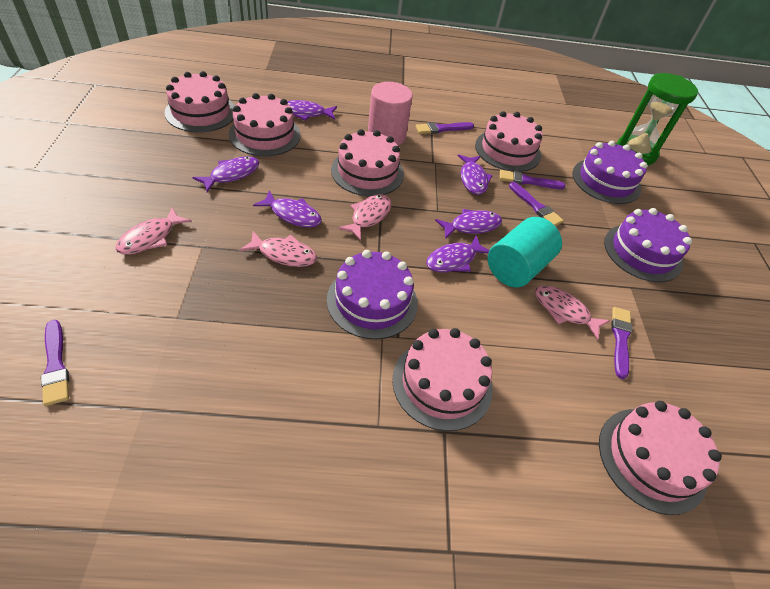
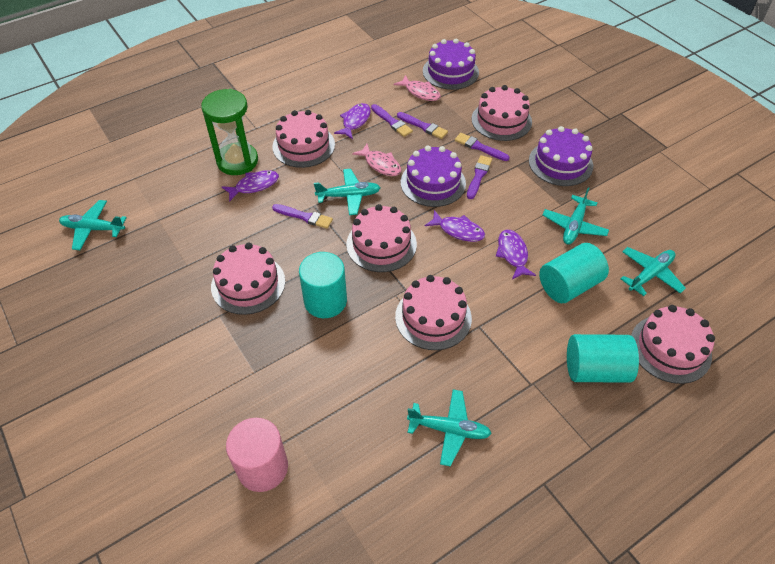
pink fish: 4 -> 2
purple fish: 6 -> 4
turquoise cylinder: 1 -> 3
turquoise plane: 0 -> 5

